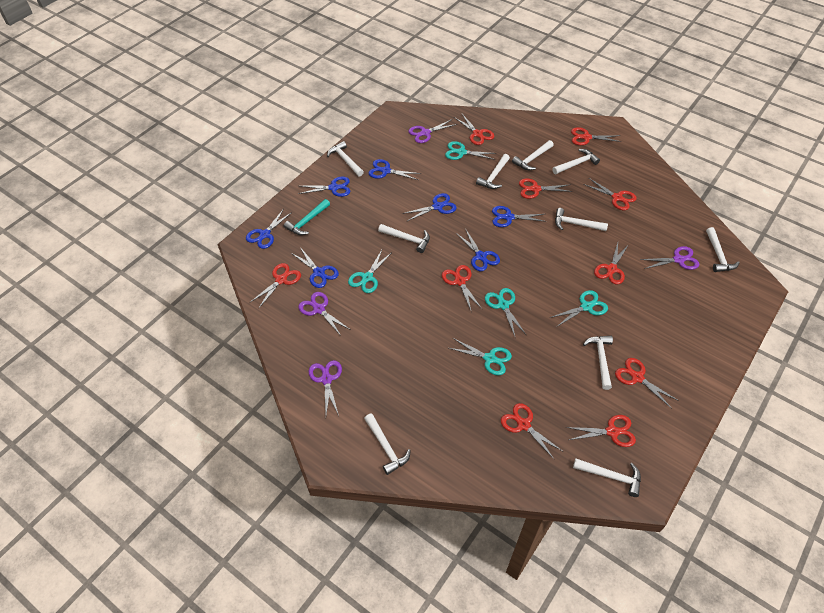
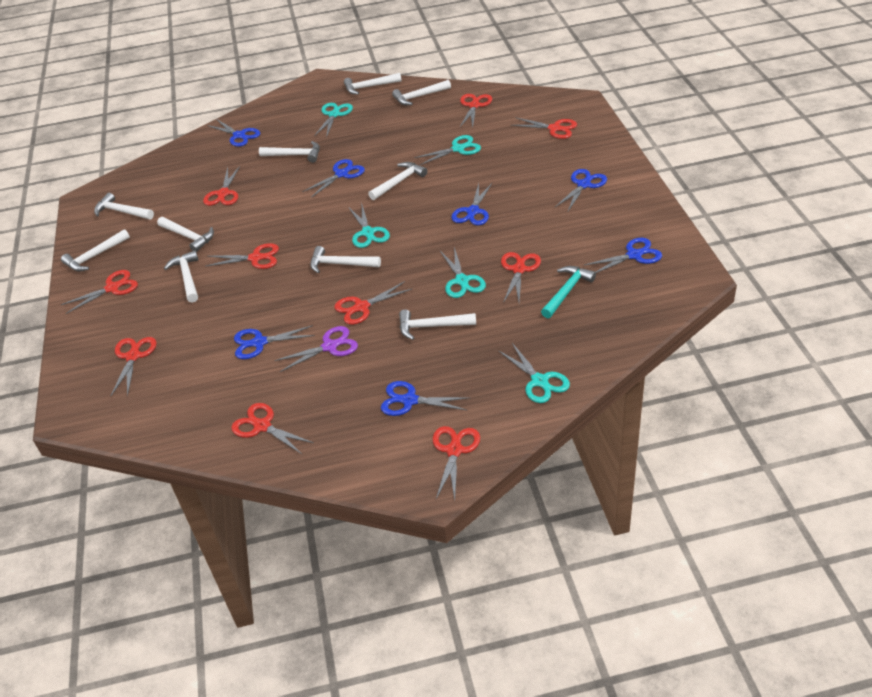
purple scissors: 4 -> 1

